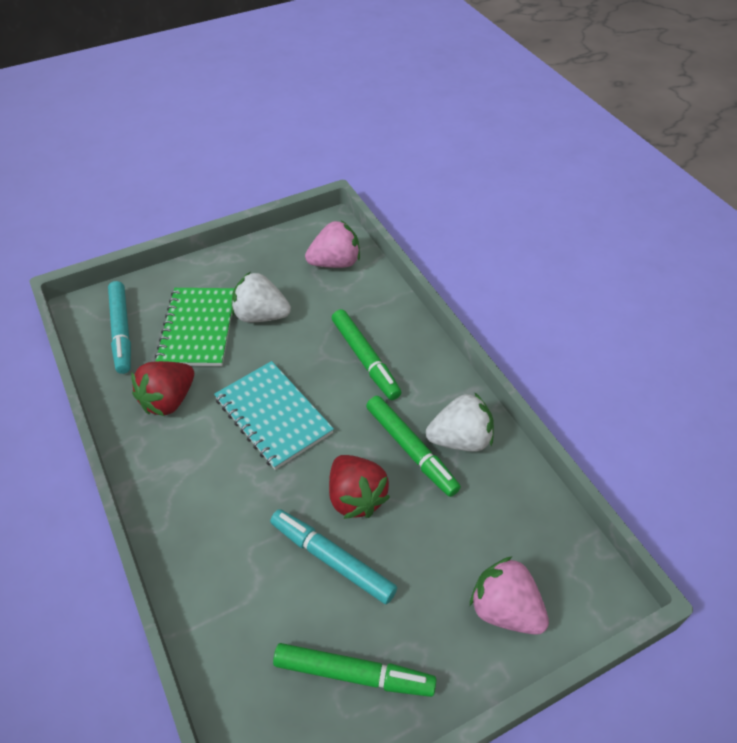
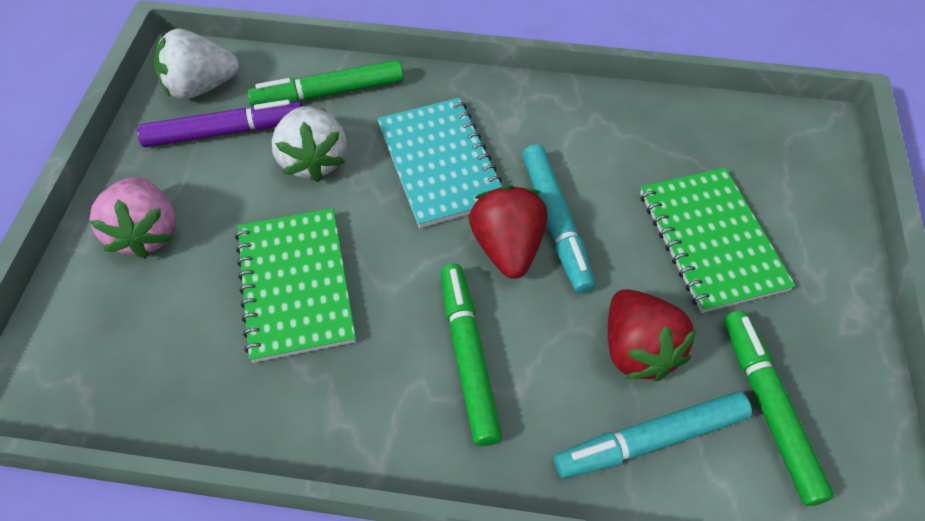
green notebook: 1 -> 2
pink strawberry: 2 -> 1
purple marker: 0 -> 1

